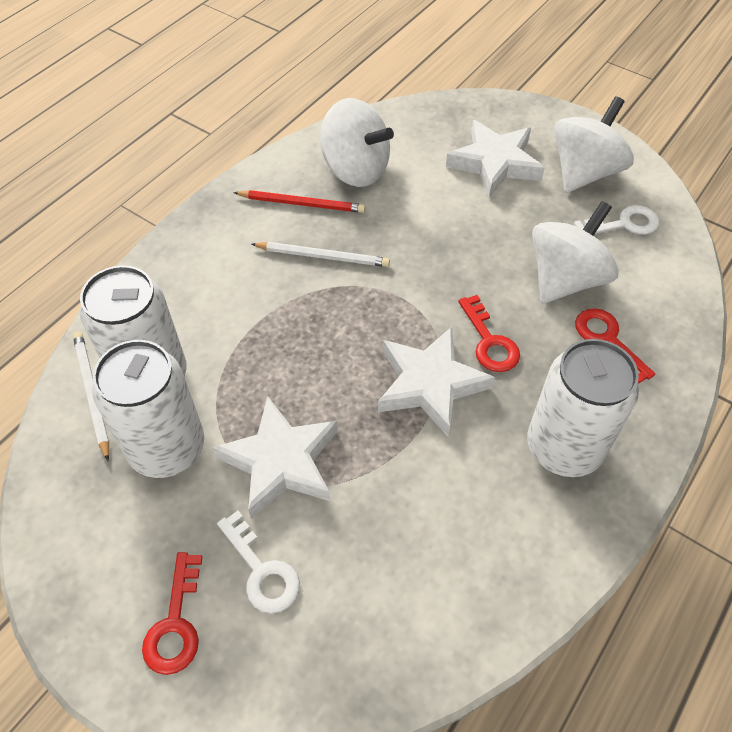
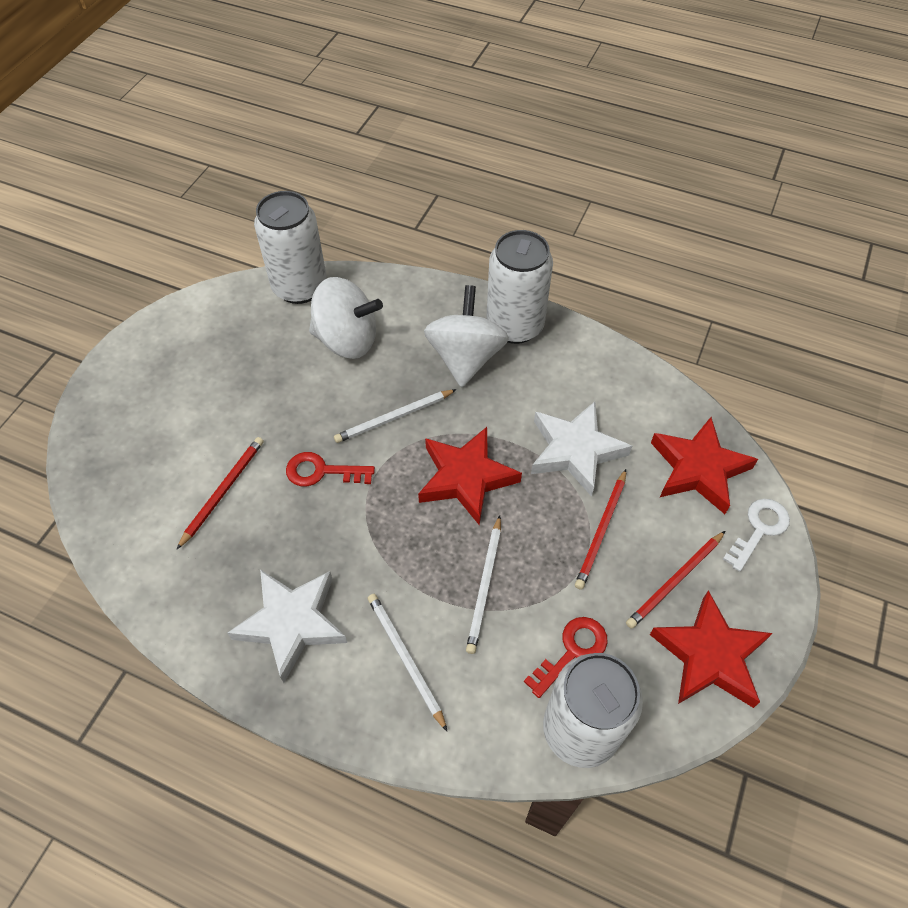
red key: 3 -> 2
red pencil: 1 -> 3
red star: 0 -> 3
white key: 2 -> 1
white pencil: 2 -> 3
white spinning top: 3 -> 2
white star: 3 -> 2

